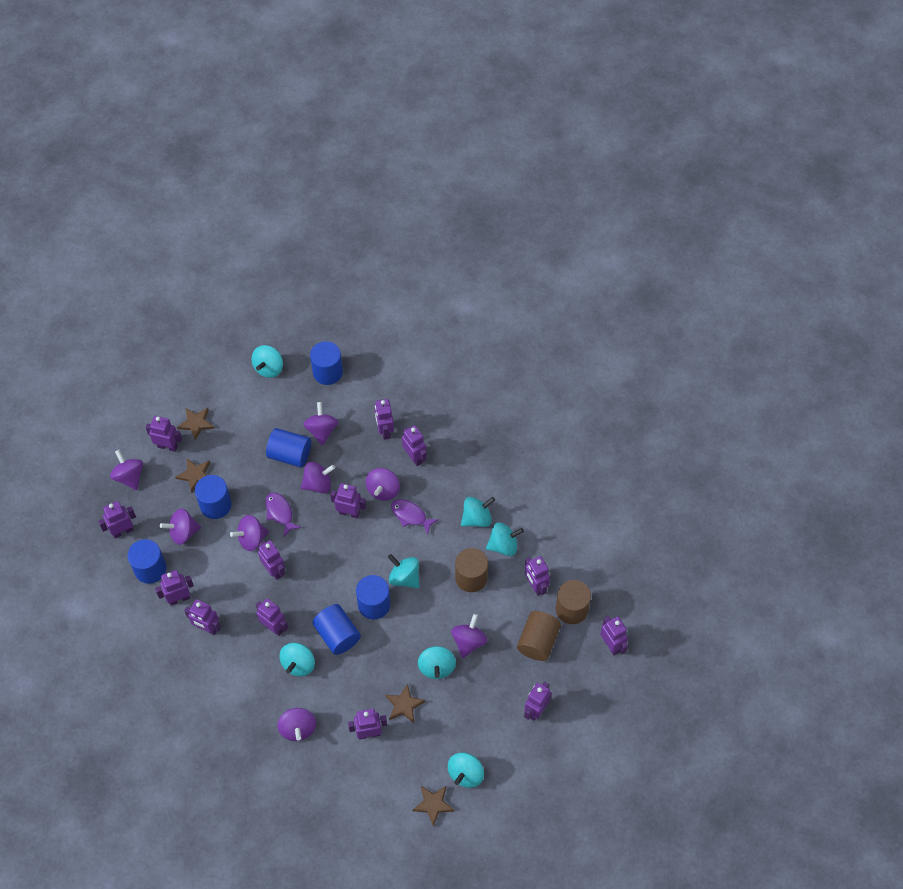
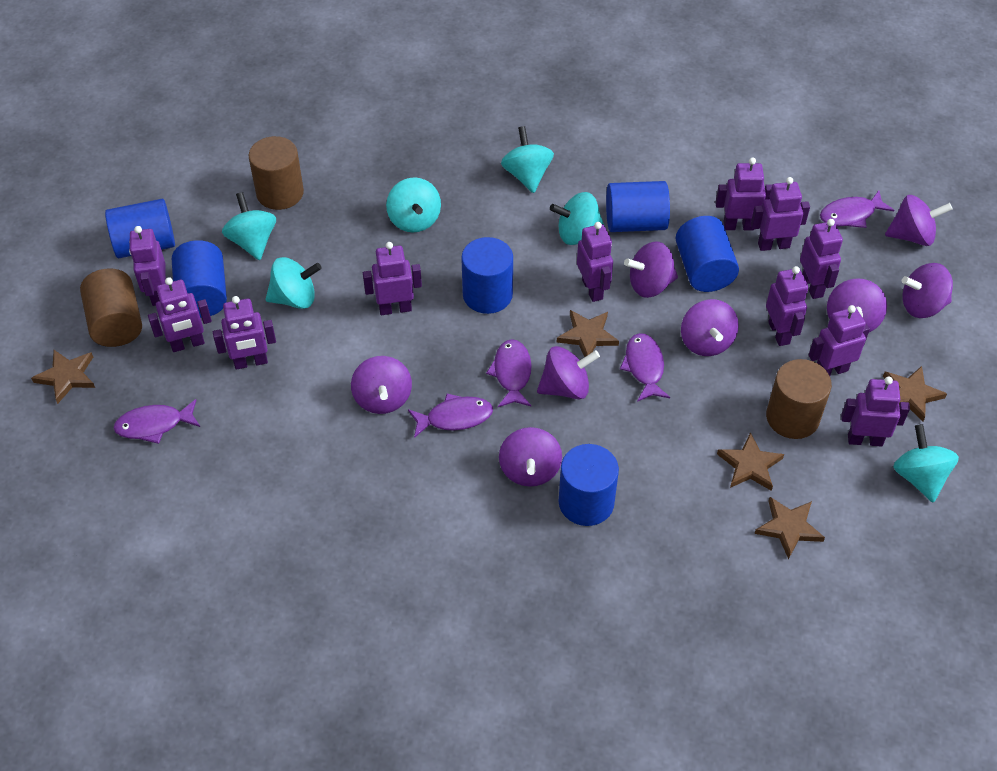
brown star: 4 -> 5
purple fish: 2 -> 5
purple robot: 13 -> 11
turquoise spinning top: 7 -> 6

